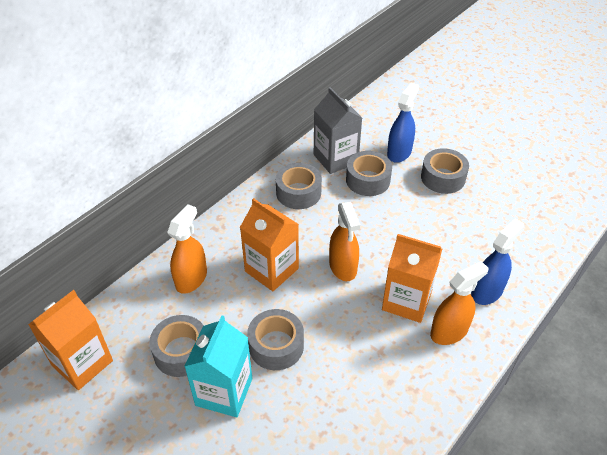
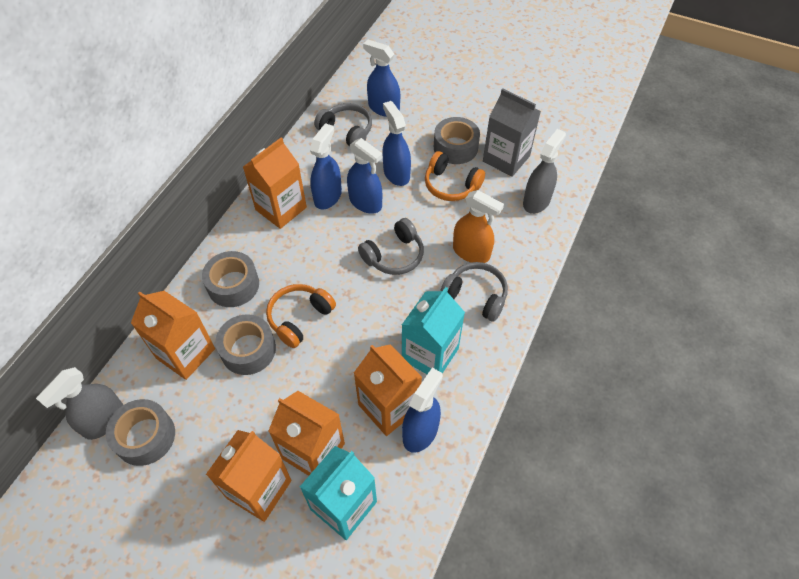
blue spray bottle: 2 -> 5
grey headphones: 0 -> 3
grey spray bottle: 0 -> 2
grey tape: 5 -> 4
orange carton: 3 -> 5
orange headphones: 0 -> 2
orange spray bottle: 3 -> 1
turquoise carton: 1 -> 2

